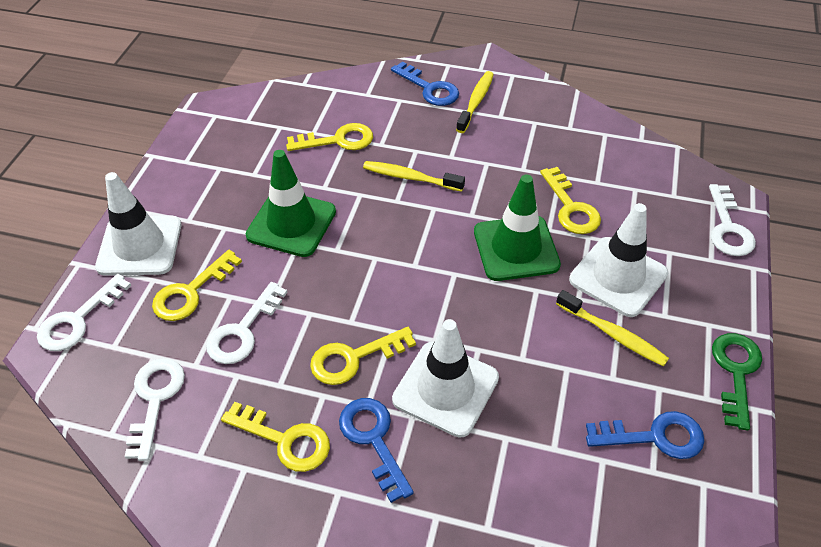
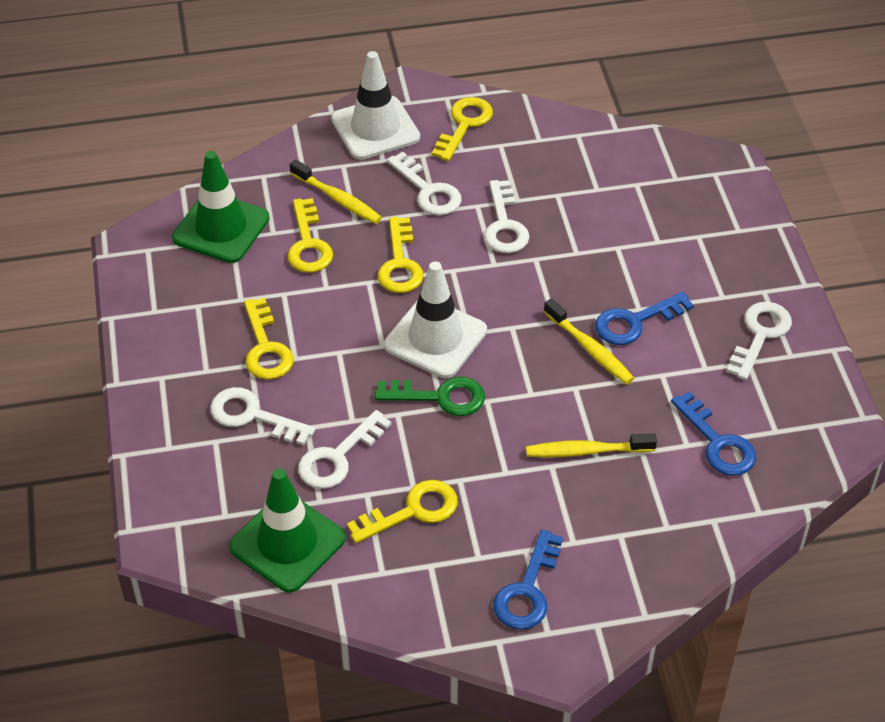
white key: 4 -> 5
white traffic cone: 3 -> 2

